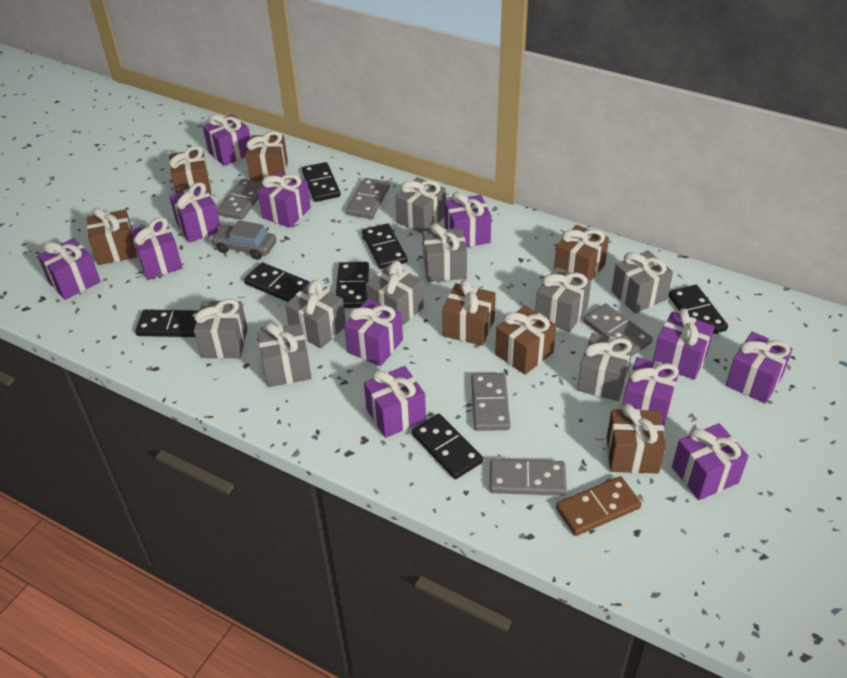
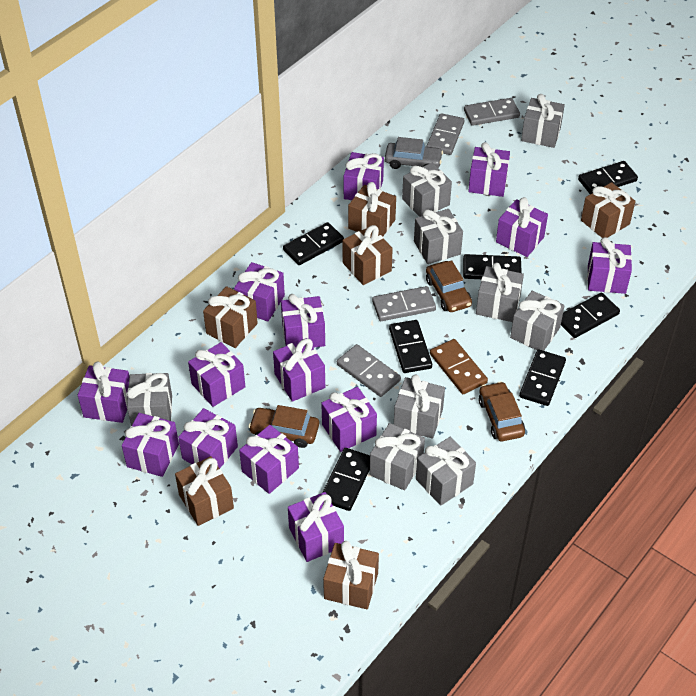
brown car: 0 -> 3
brown gift: 7 -> 6
grey domino: 5 -> 4
purple gift: 12 -> 14

